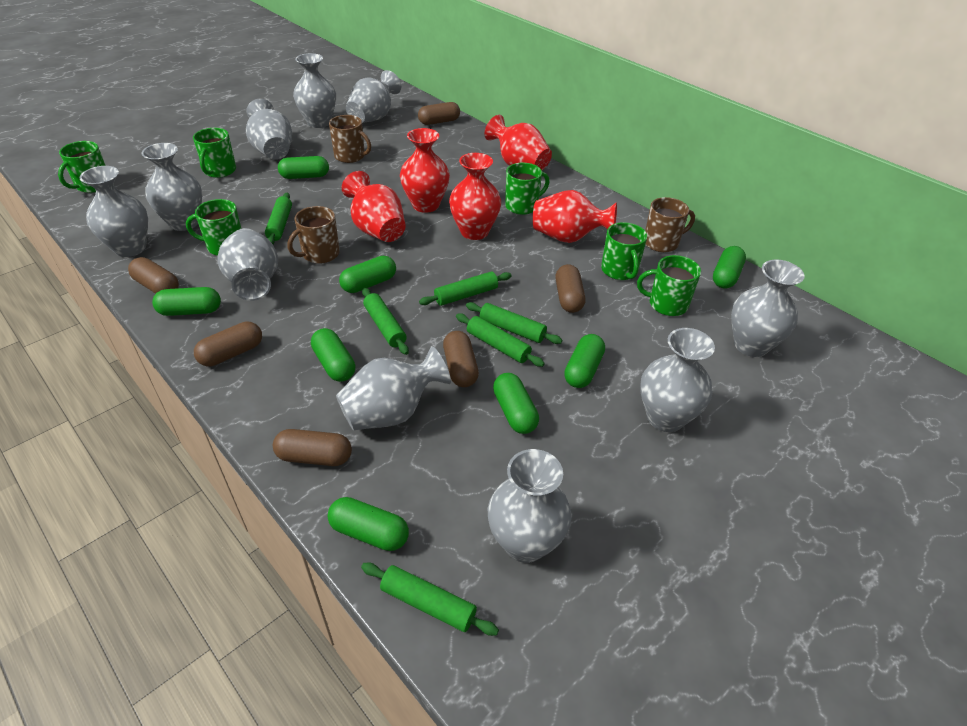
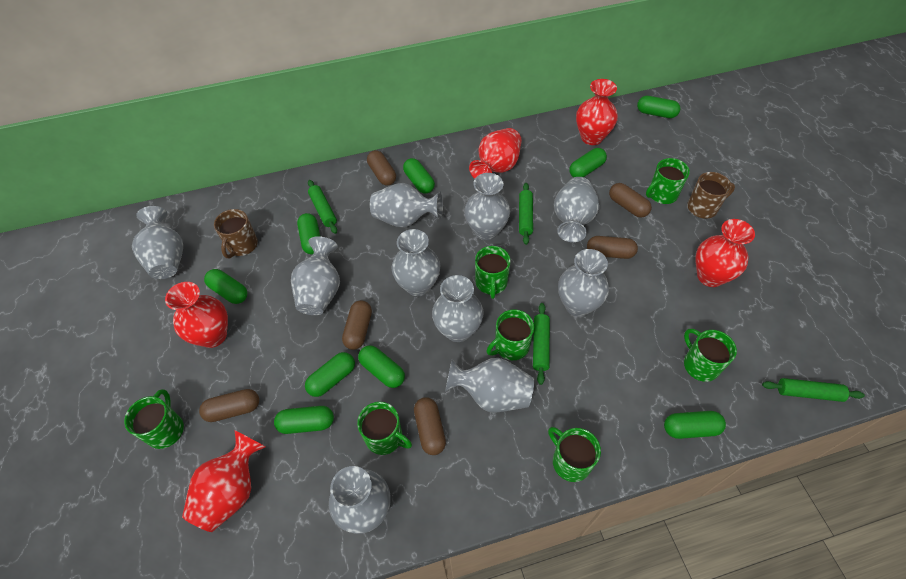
brown mug: 3 -> 2
green capsule: 8 -> 9
green mug: 6 -> 7
green rolling pin: 6 -> 4

